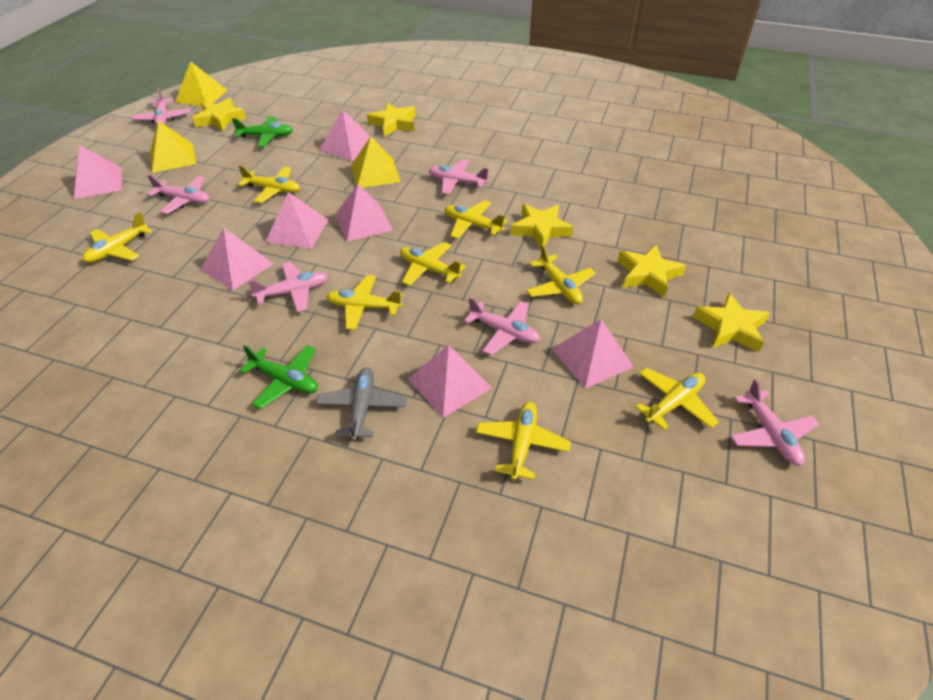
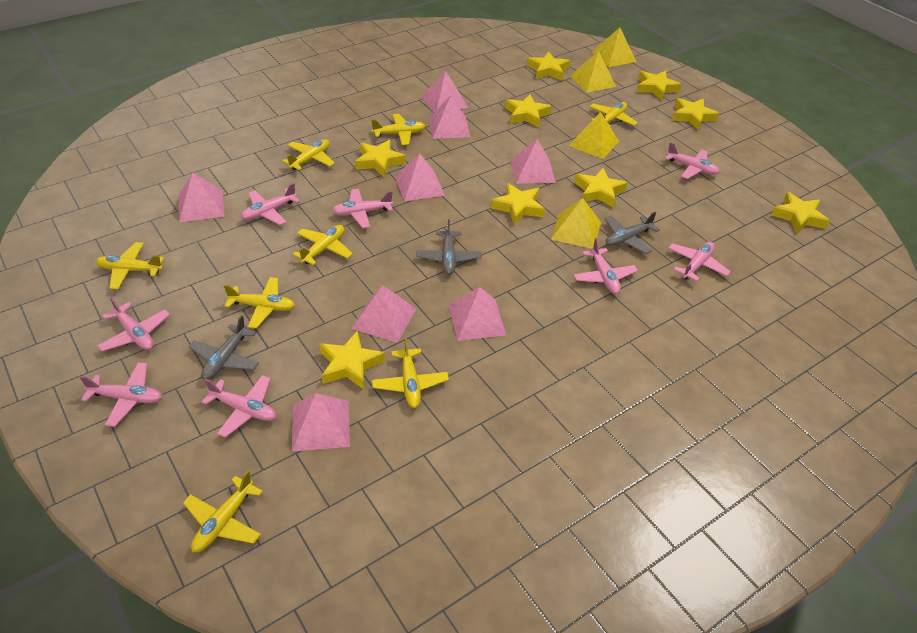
green plane: 2 -> 0
grey plane: 1 -> 3
pink plane: 6 -> 8
pink pyramid: 7 -> 8
yellow pyramid: 3 -> 4
yellow star: 5 -> 9

